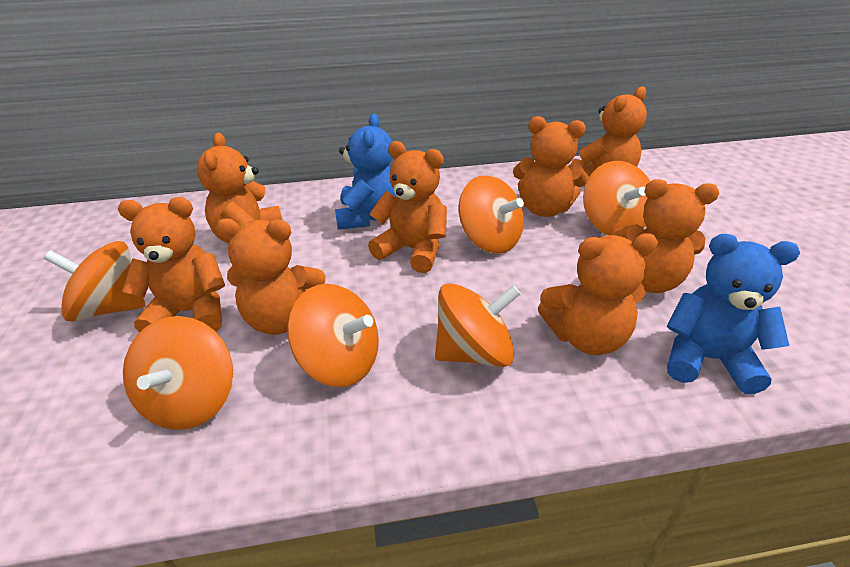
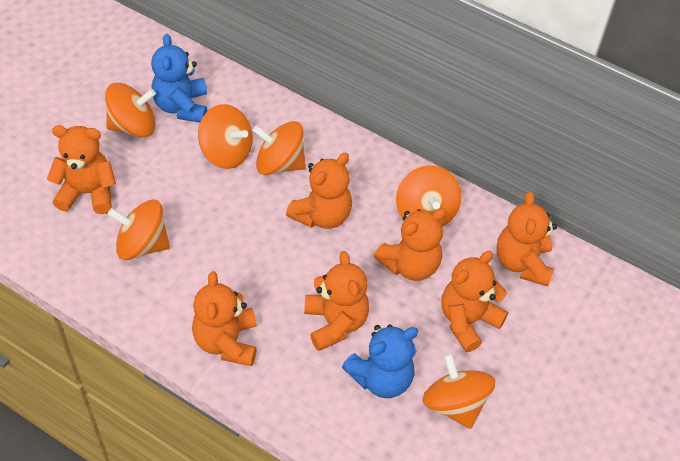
orange teddy bear: 8 -> 7

